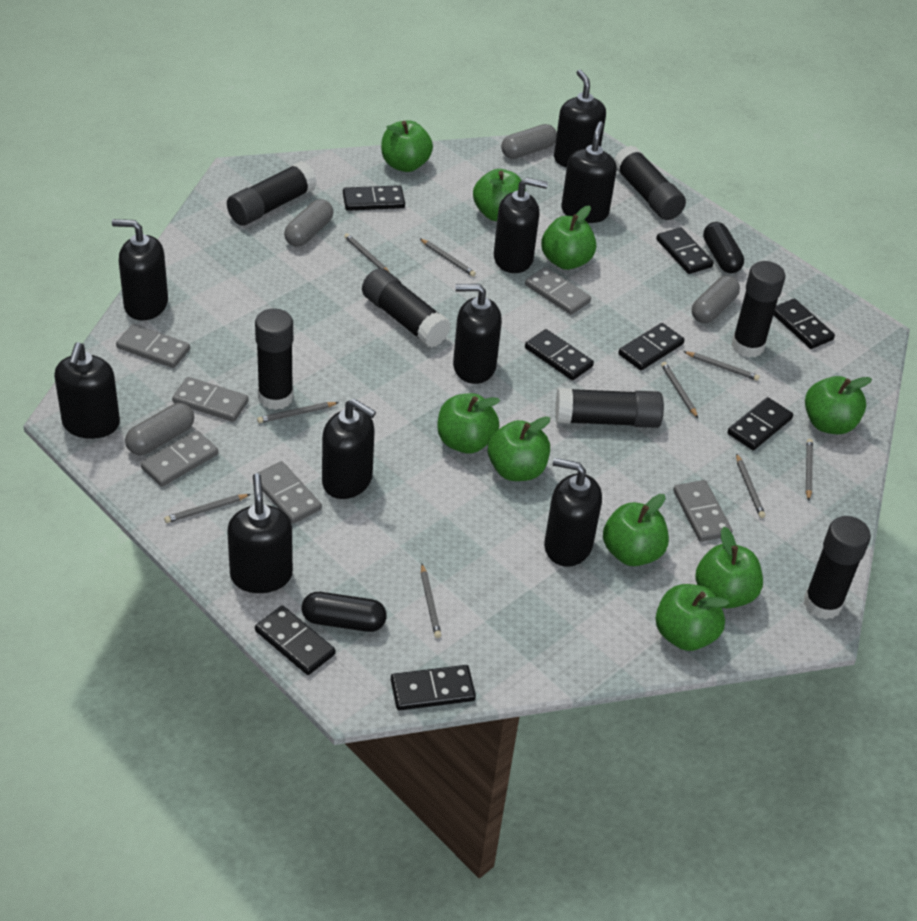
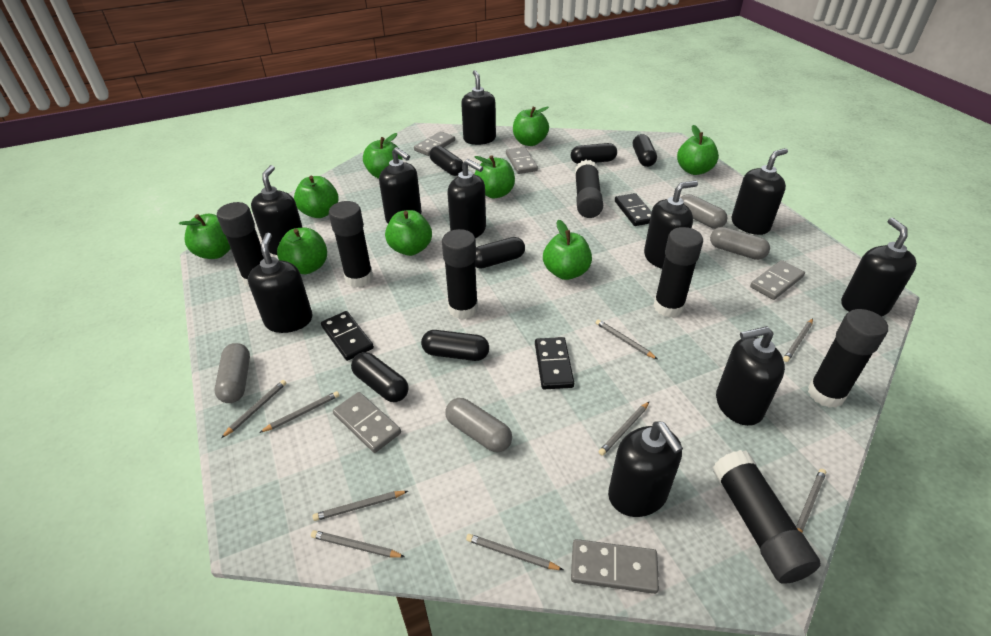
black capsule: 2 -> 6
black domino: 8 -> 3
black soap dispenser: 9 -> 10
grey domino: 6 -> 5

